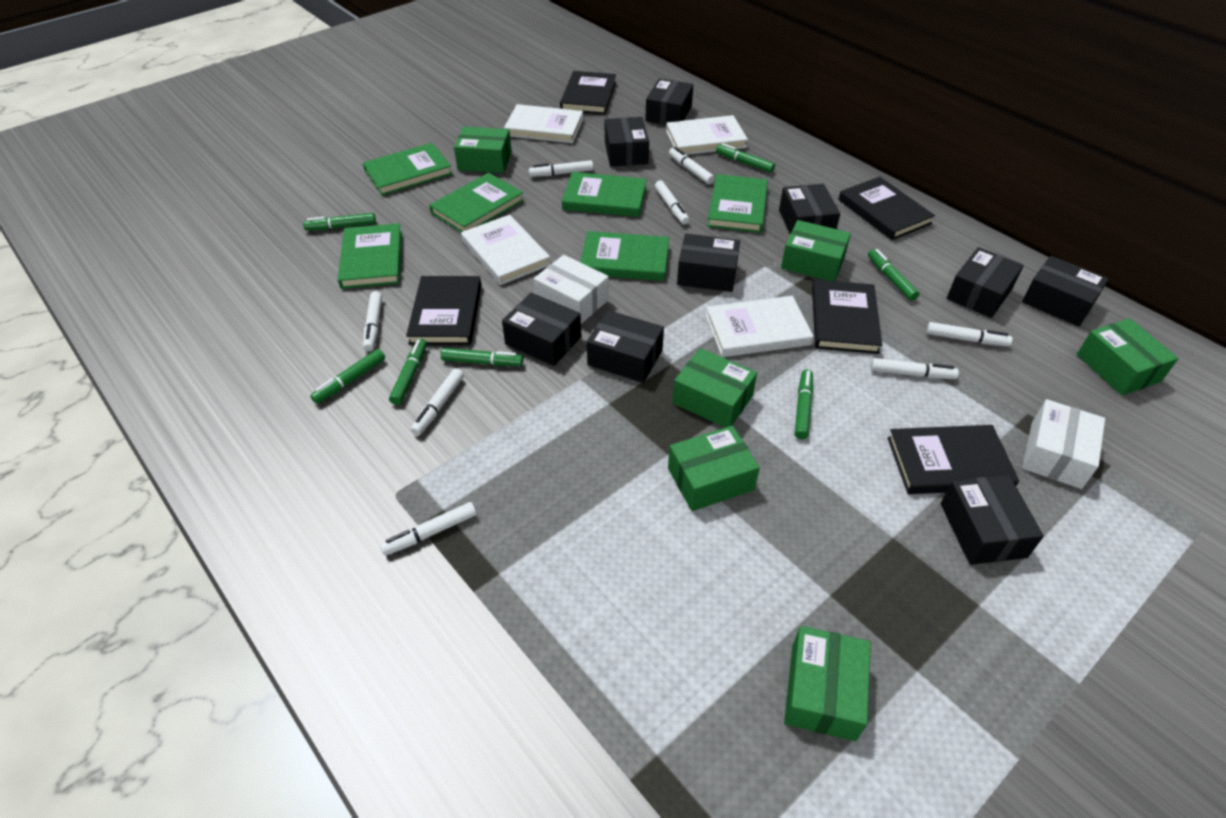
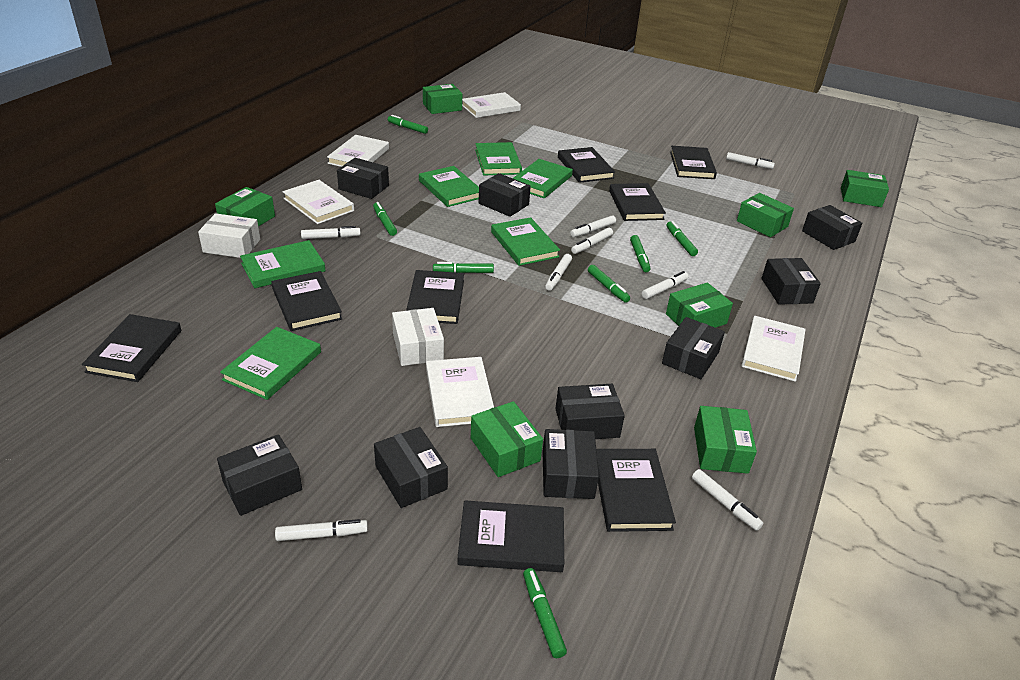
black book: 5 -> 8
green box: 6 -> 7
white book: 4 -> 5

